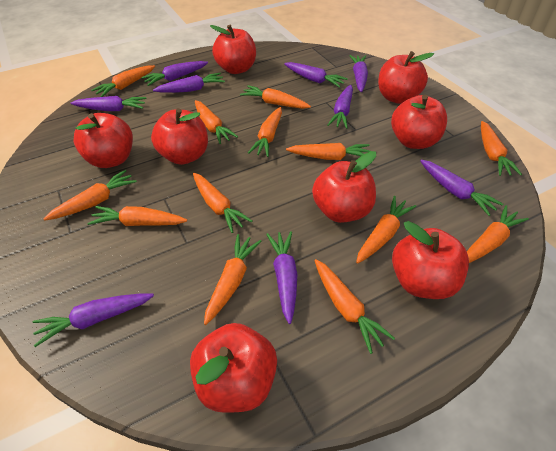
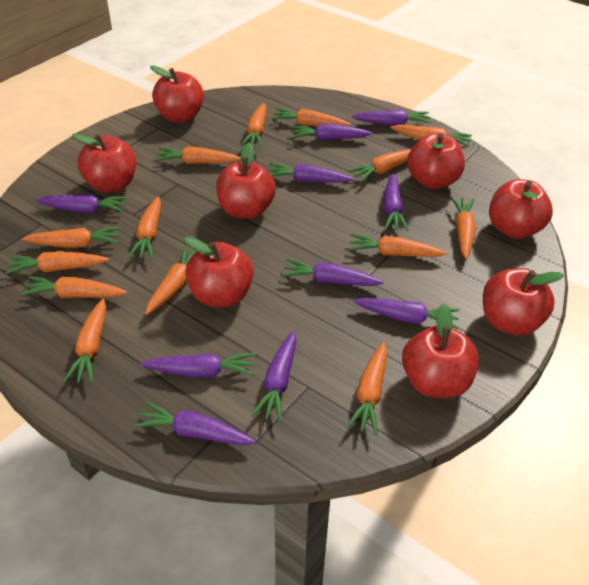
orange carrot: 13 -> 14
purple carrot: 9 -> 10

